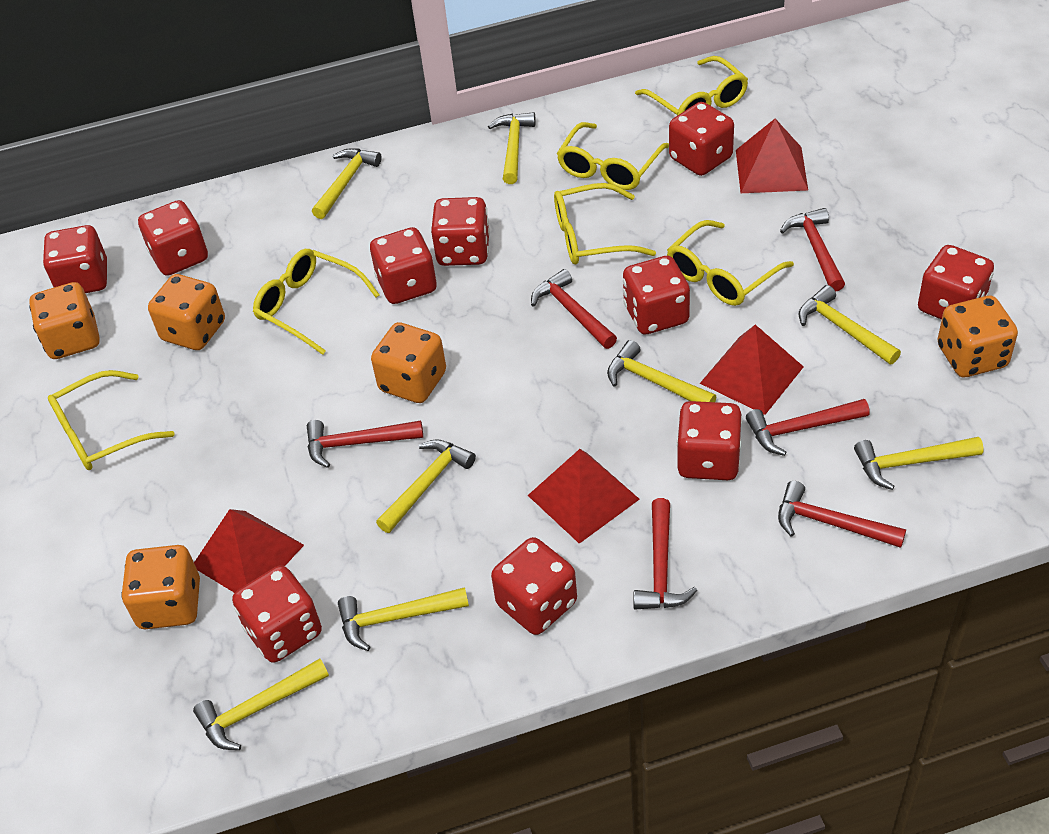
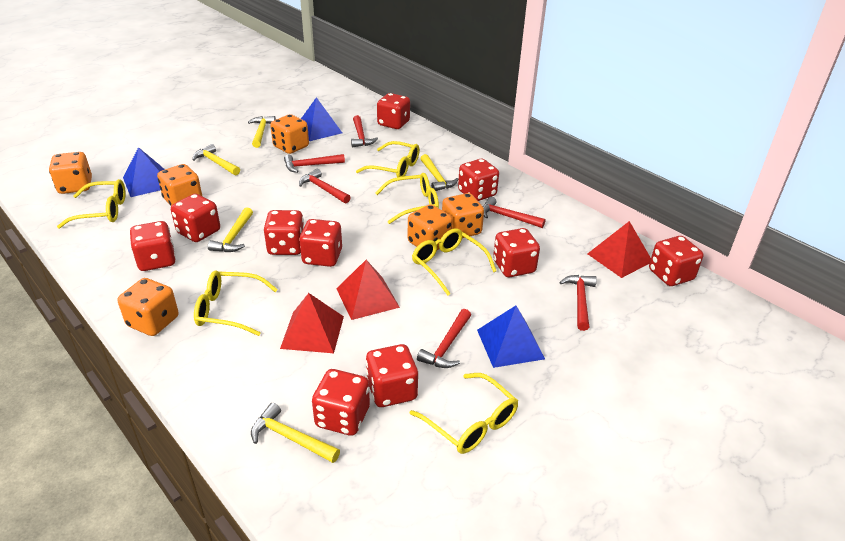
blue pyramid: 0 -> 3
orange dice: 5 -> 6
red pyramid: 4 -> 3
yellow hammer: 8 -> 5

